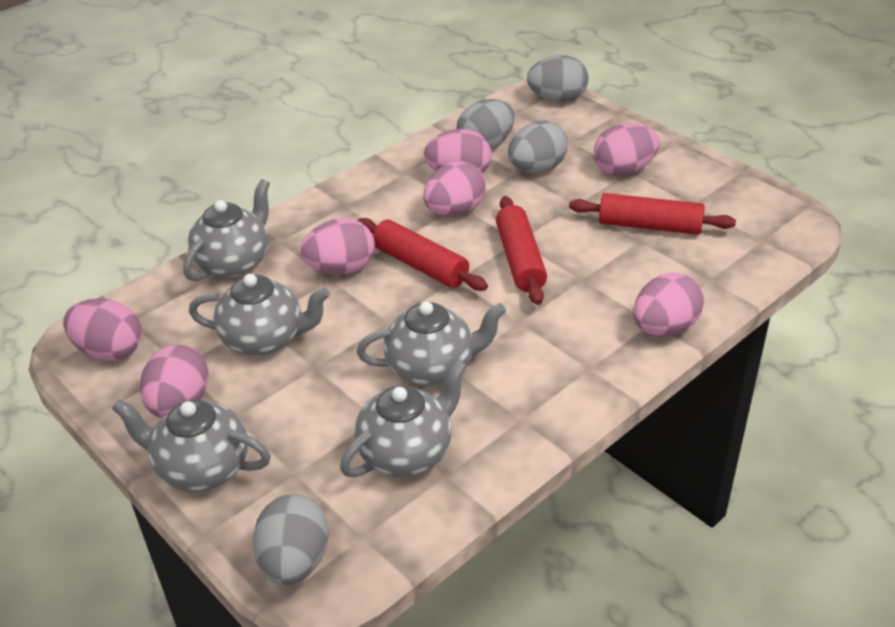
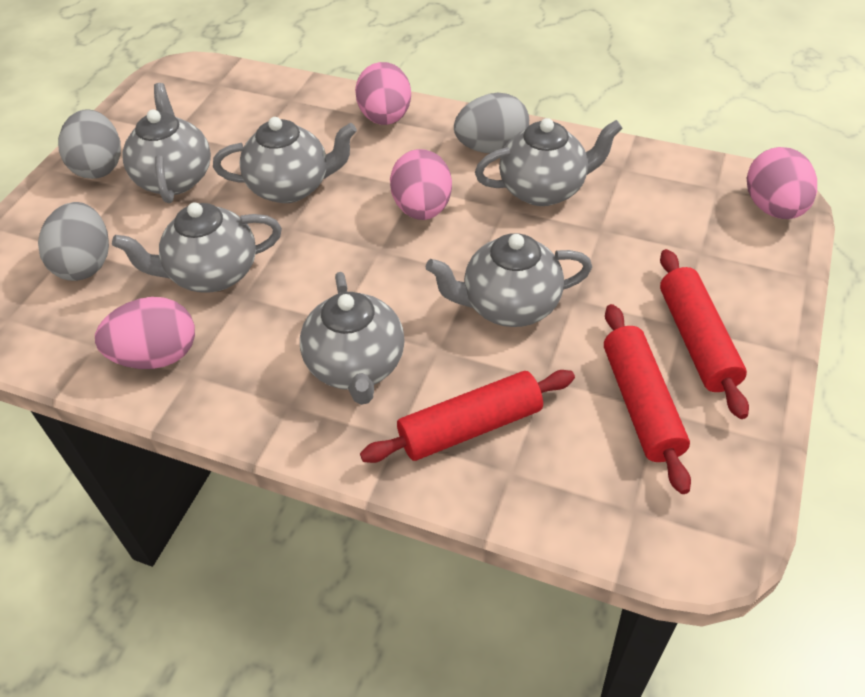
grey egg: 4 -> 3
grey teapot: 5 -> 6
pink egg: 7 -> 4

